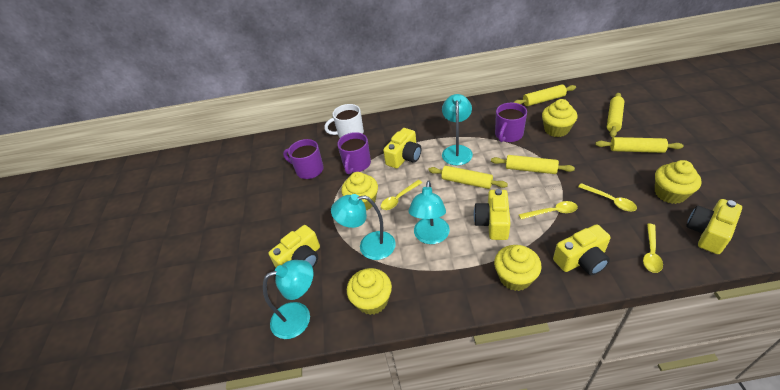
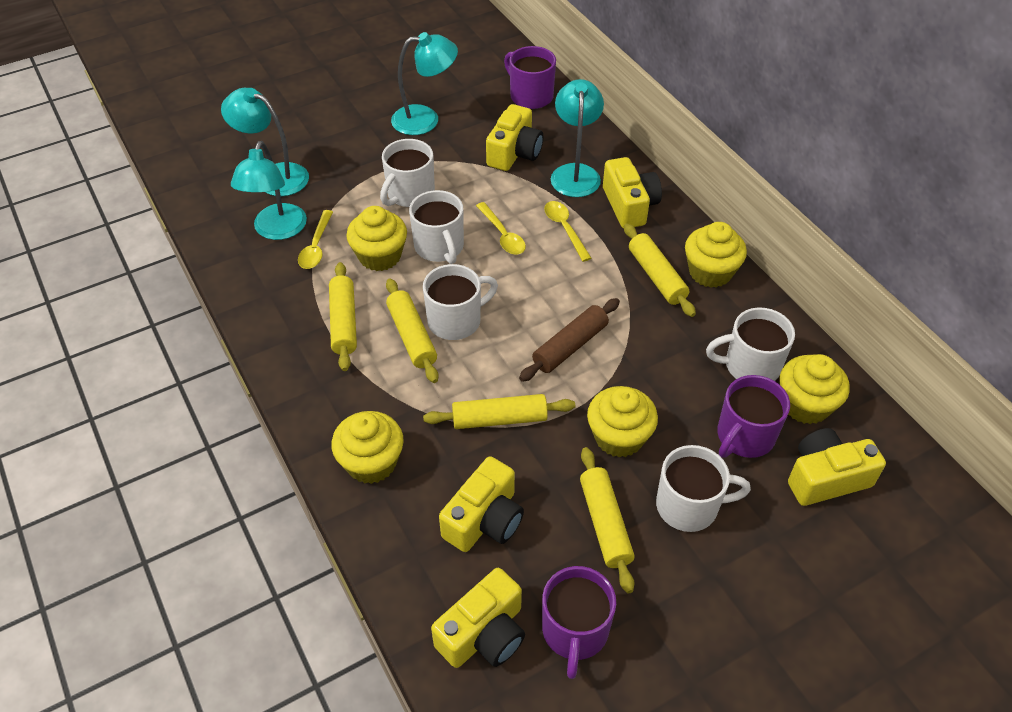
brown rolling pin: 0 -> 1
white mug: 1 -> 5
yellow spoon: 4 -> 3

